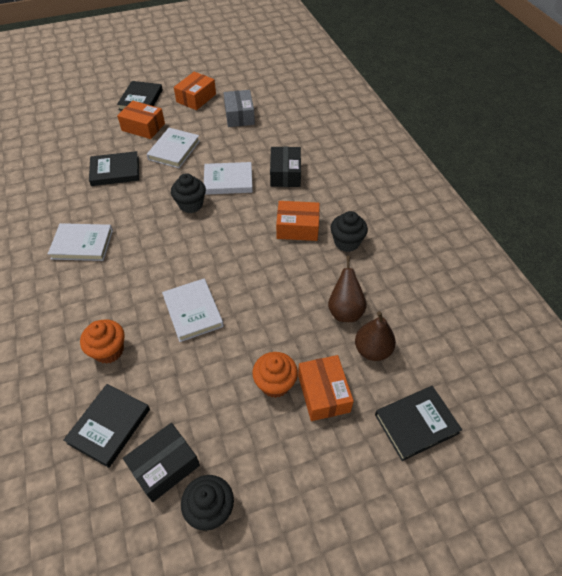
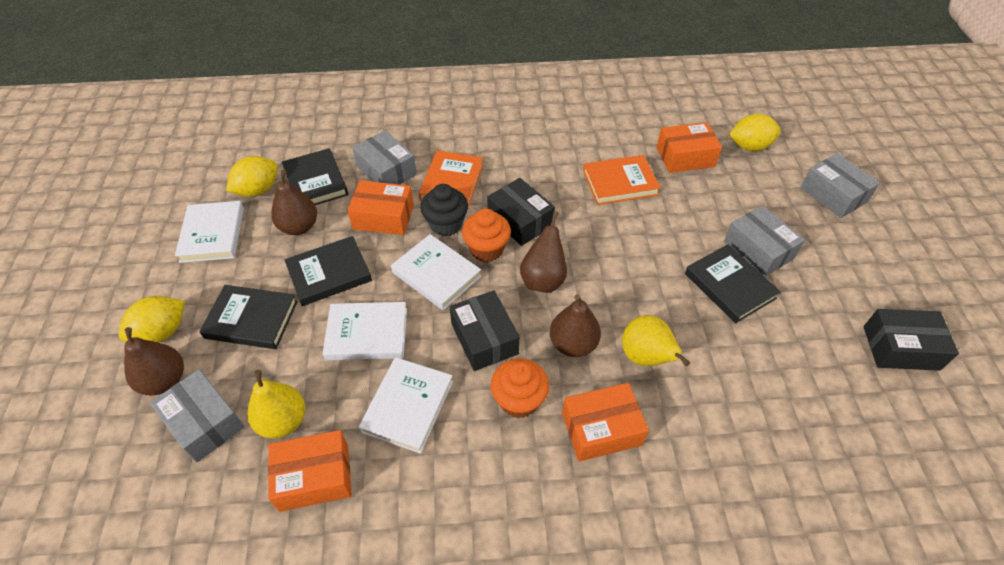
black box: 2 -> 3
black cupcake: 3 -> 1
brown pear: 2 -> 4
grey box: 1 -> 4
orange book: 0 -> 2
yellow lemon: 0 -> 3
yellow pear: 0 -> 2

